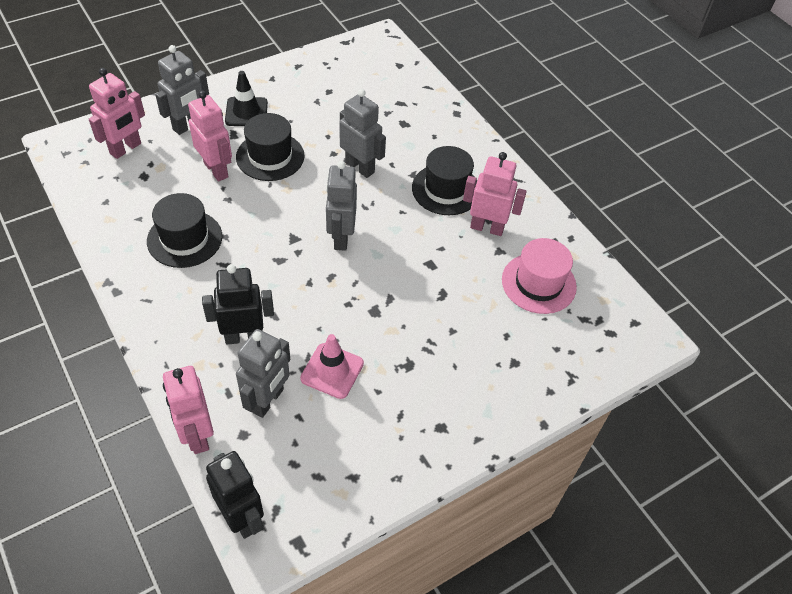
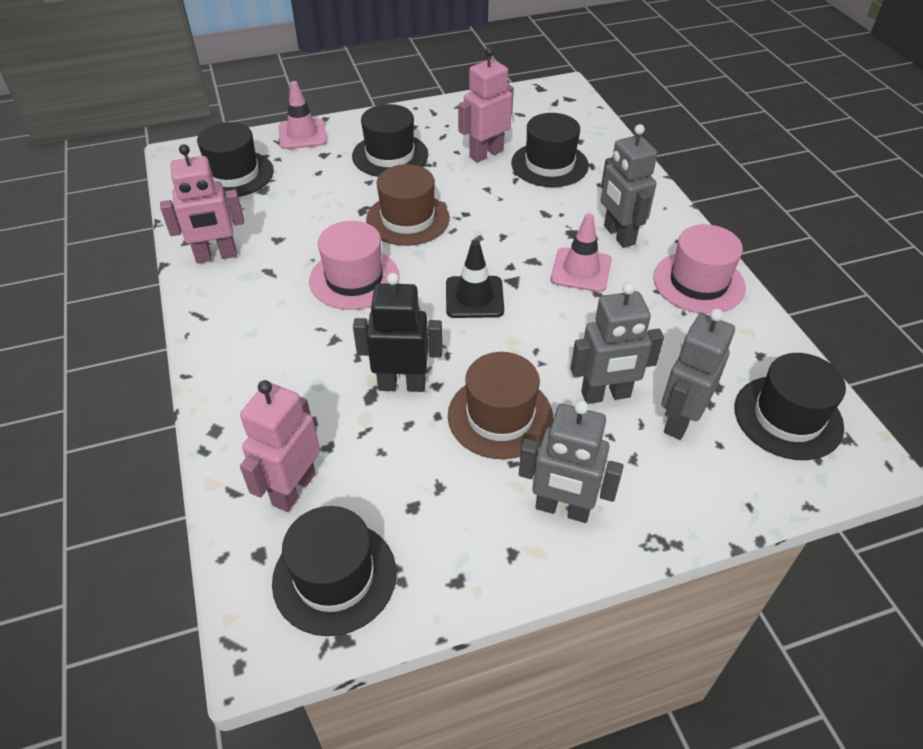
black hat: 3 -> 5
black robot: 2 -> 1
brown hat: 0 -> 2
pink hat: 1 -> 2
pink robot: 4 -> 3
pink traffic cone: 1 -> 2

